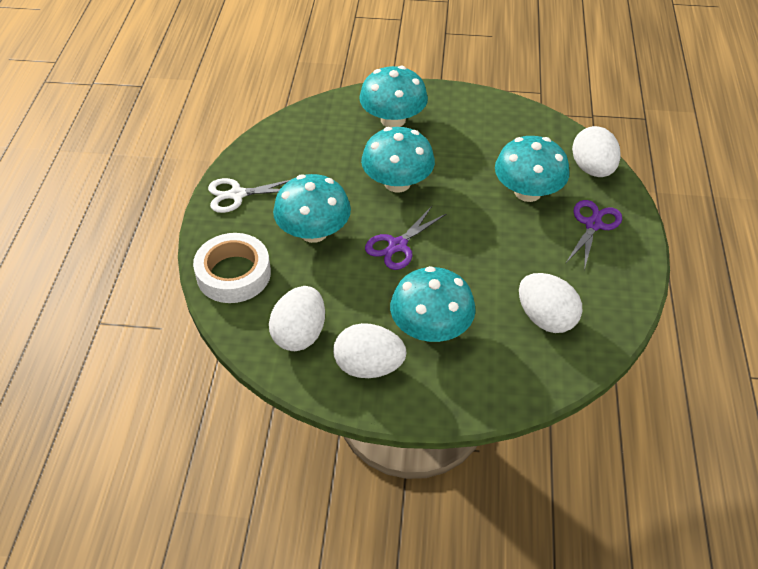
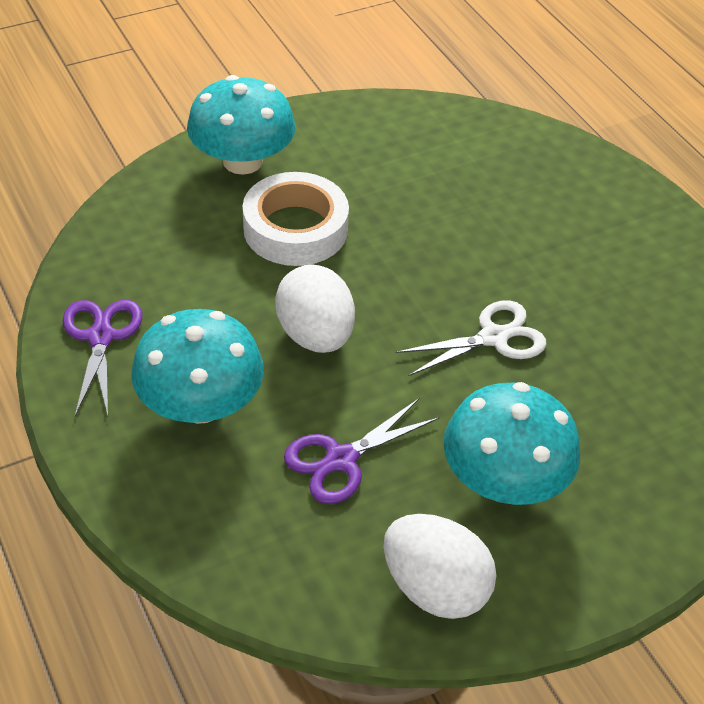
turquoise mushroom: 5 -> 3
white egg: 4 -> 2

